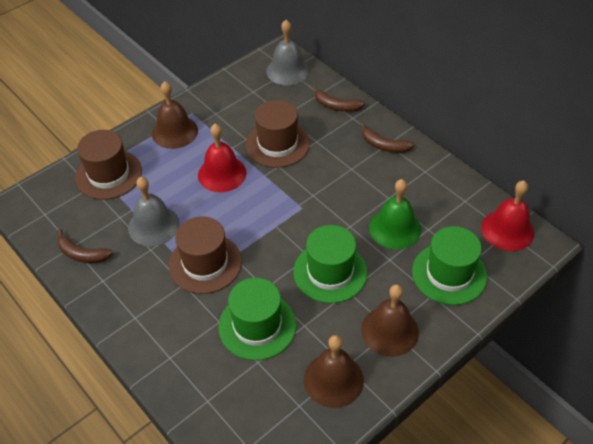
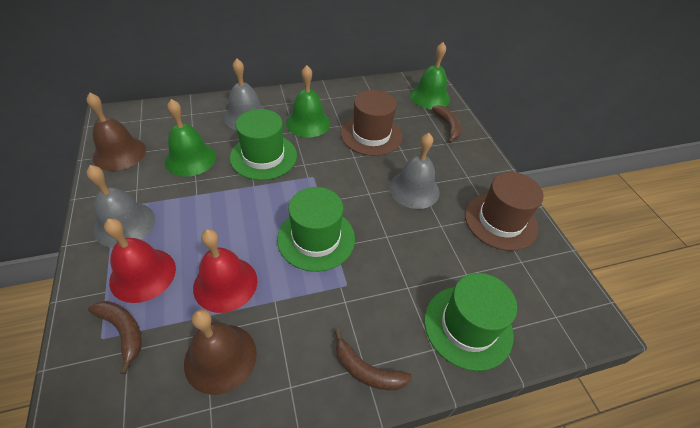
brown bell: 3 -> 2
brown hat: 3 -> 2
green bell: 1 -> 3
grey bell: 2 -> 3

